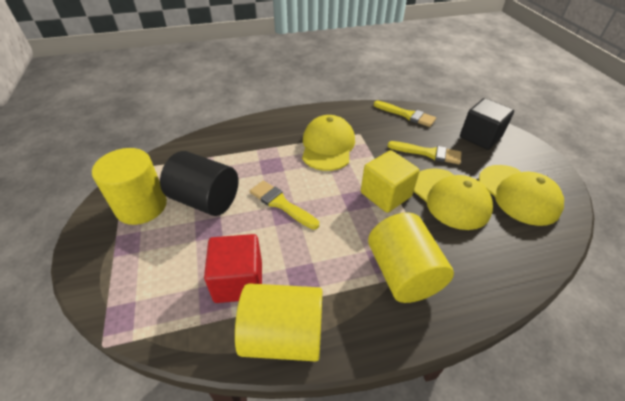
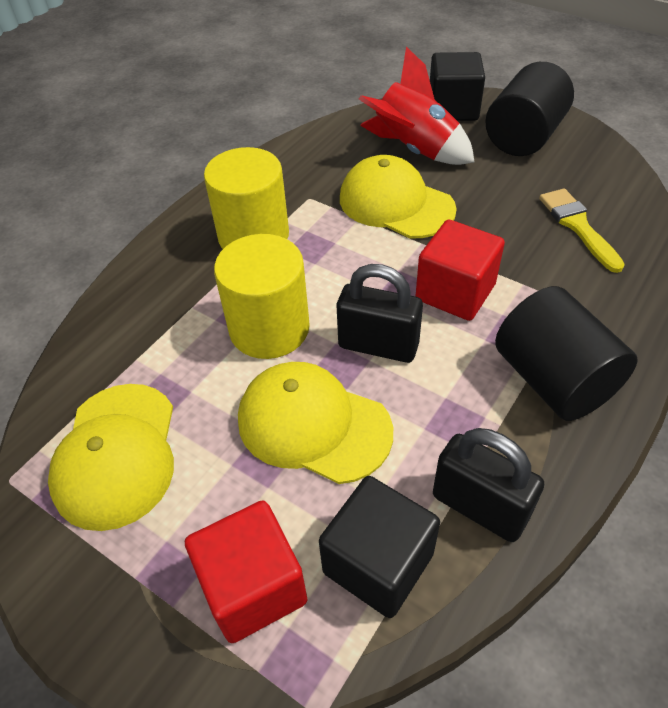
black cube: 1 -> 2
black cylinder: 1 -> 2
black padlock: 0 -> 2
red cube: 1 -> 2
red rocket: 0 -> 1
yellow brush: 3 -> 1
yellow cube: 1 -> 0
yellow cylinder: 3 -> 2

